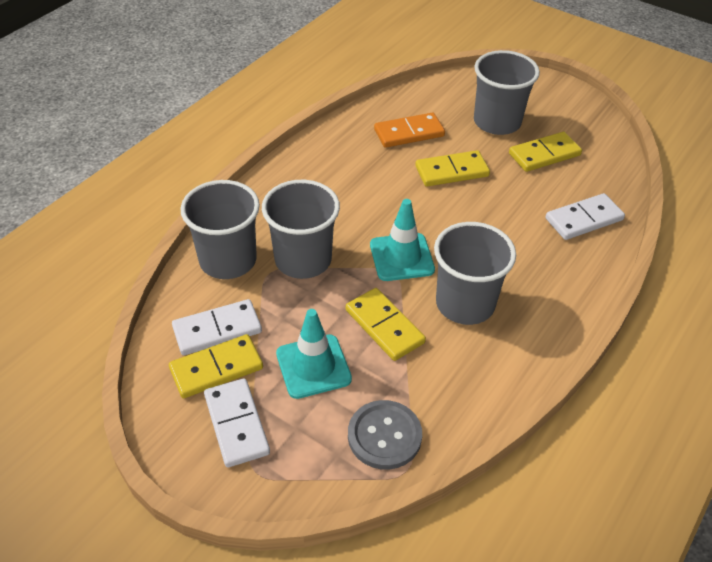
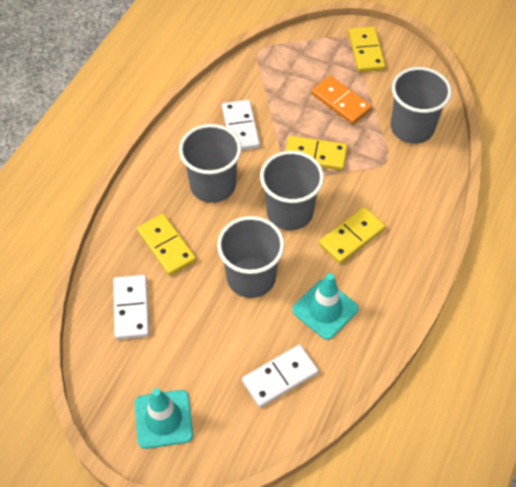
grey button: 1 -> 0

